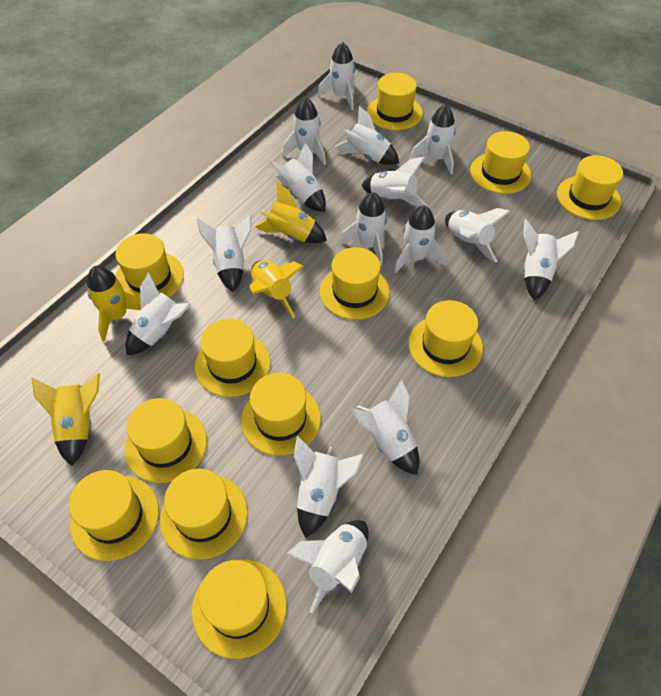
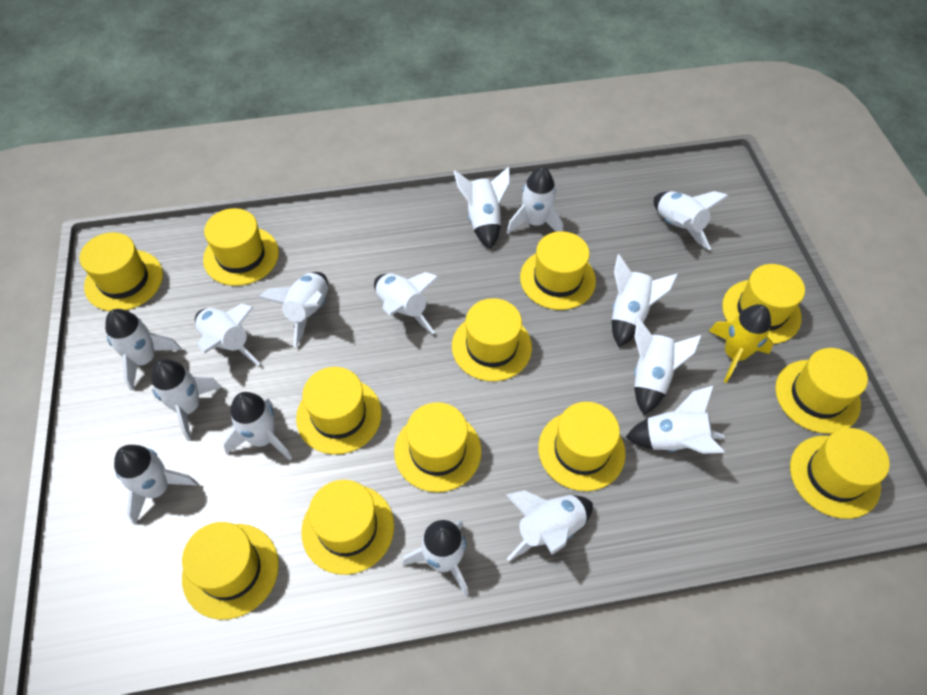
yellow rocket: 4 -> 1

